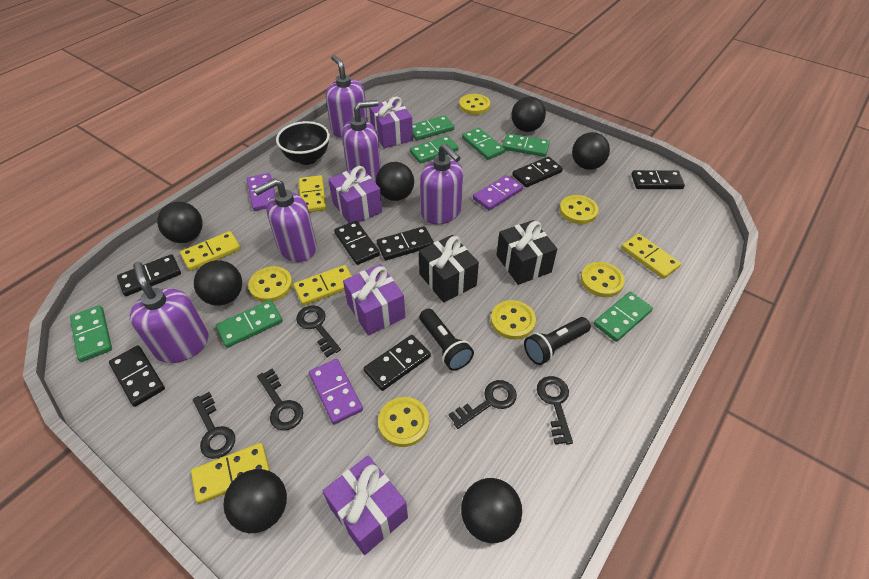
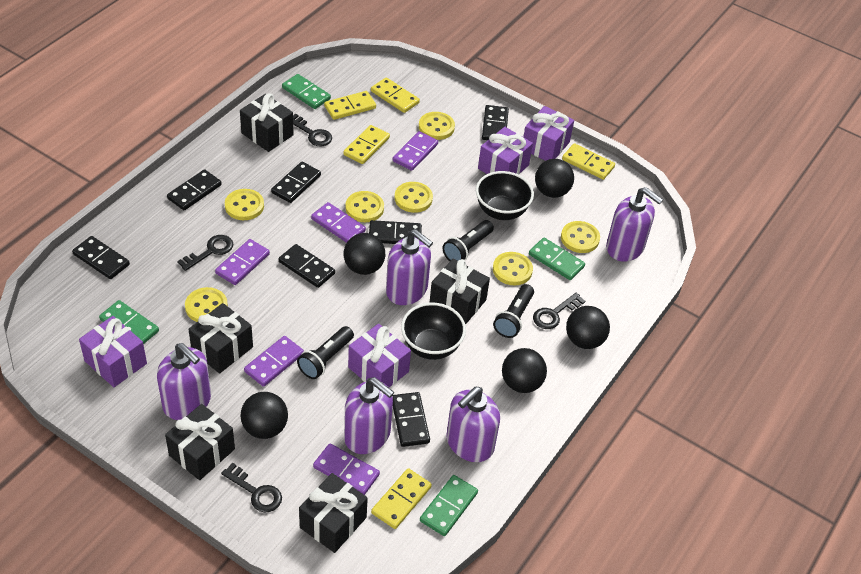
black ball: 7 -> 5
black bowl: 1 -> 2
black flashlight: 2 -> 3
black gift: 2 -> 5
black key: 5 -> 4
green domino: 7 -> 4
purple domino: 3 -> 5
yellow button: 6 -> 7

